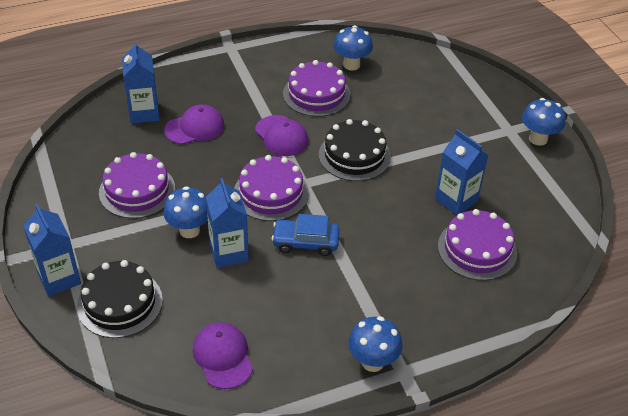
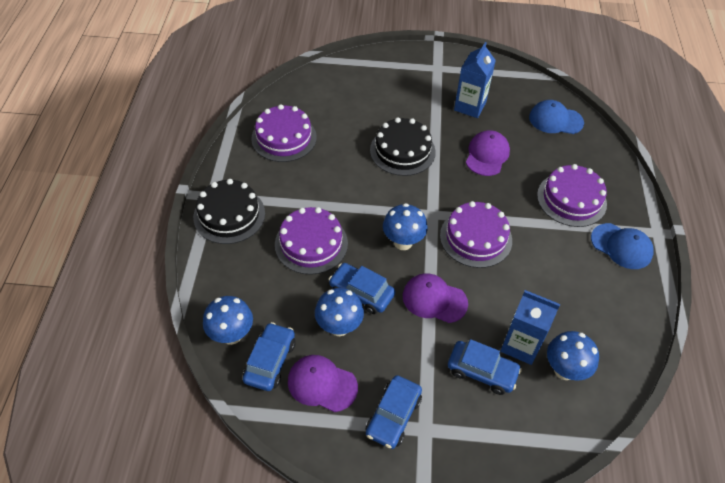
blue cap: 0 -> 2
blue car: 1 -> 4
blue carton: 4 -> 2

